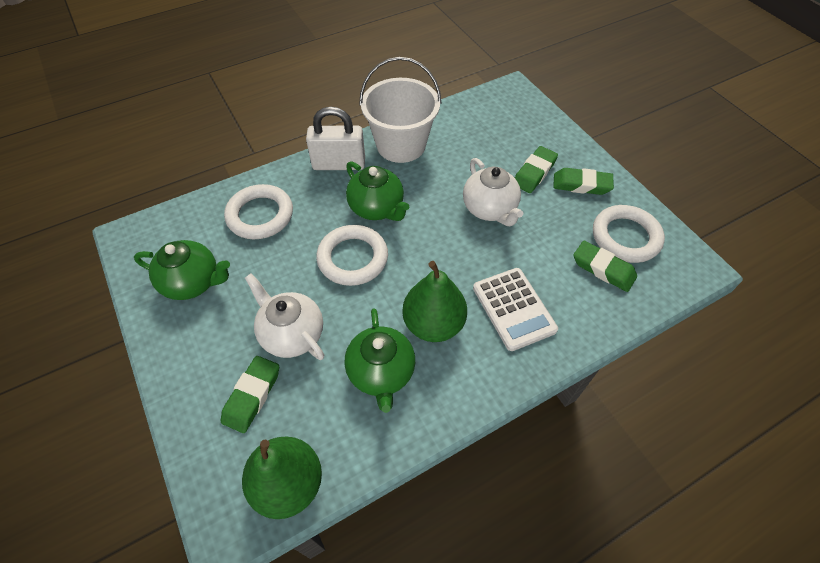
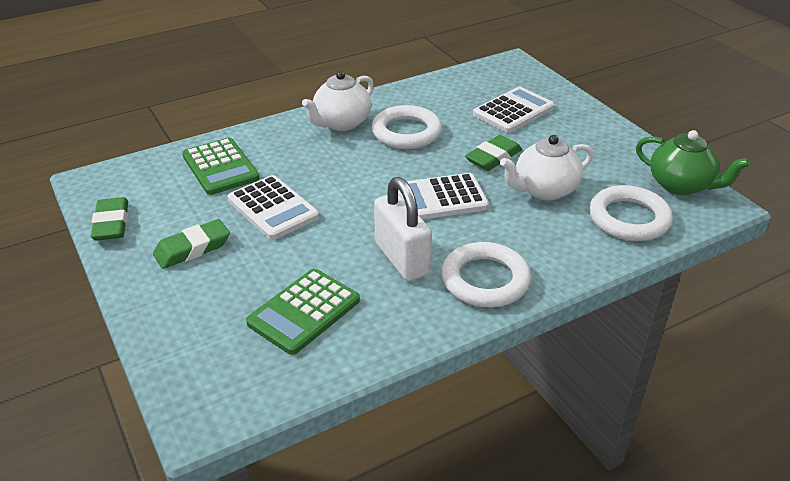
green calculator: 0 -> 2
green eraser: 4 -> 3
green pear: 2 -> 0
green teapot: 3 -> 1
white bucket: 1 -> 0
white calculator: 1 -> 3

